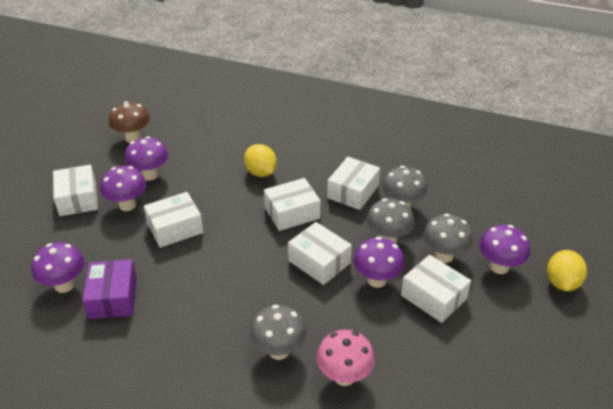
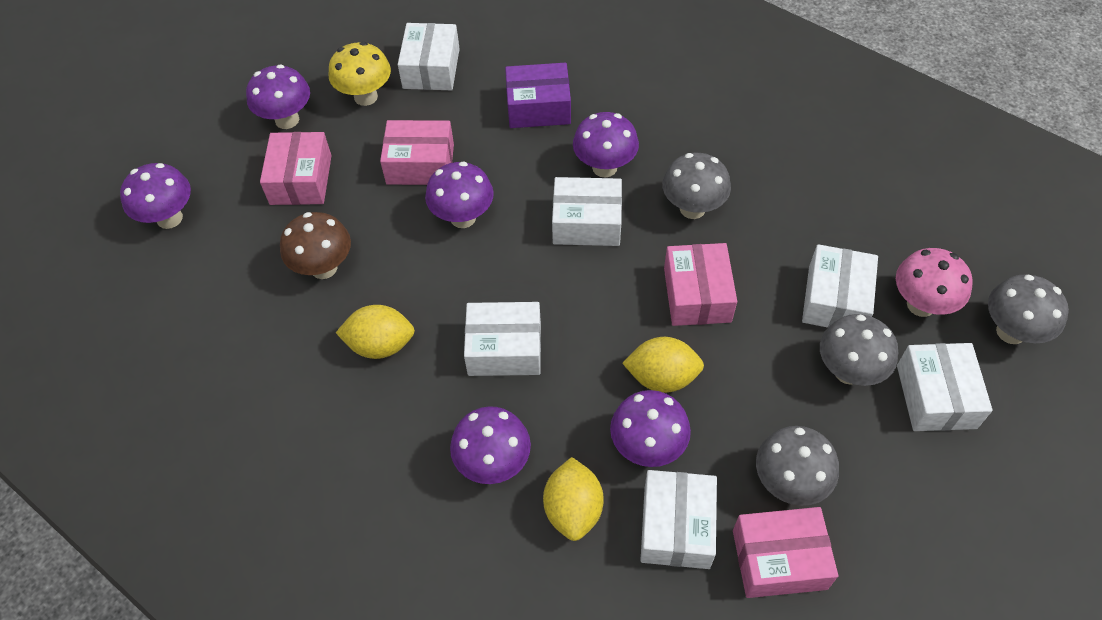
pink box: 0 -> 4
purple mushroom: 5 -> 6
yellow lemon: 2 -> 3
yellow mushroom: 0 -> 1

